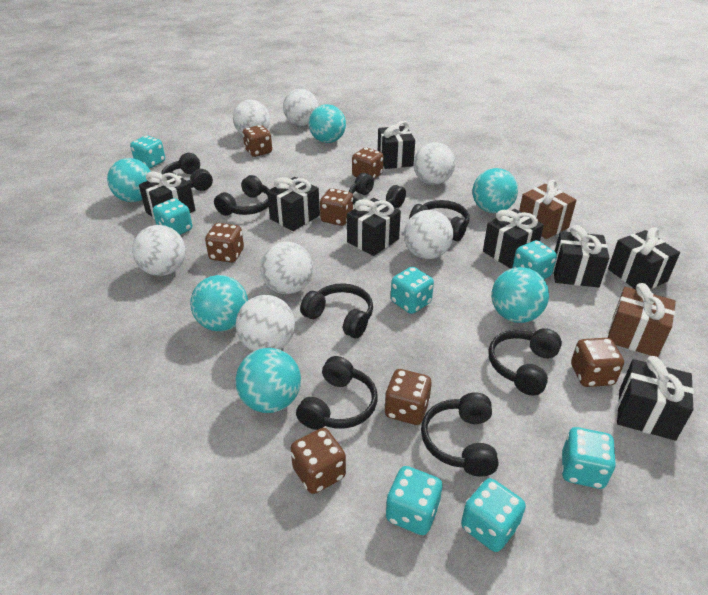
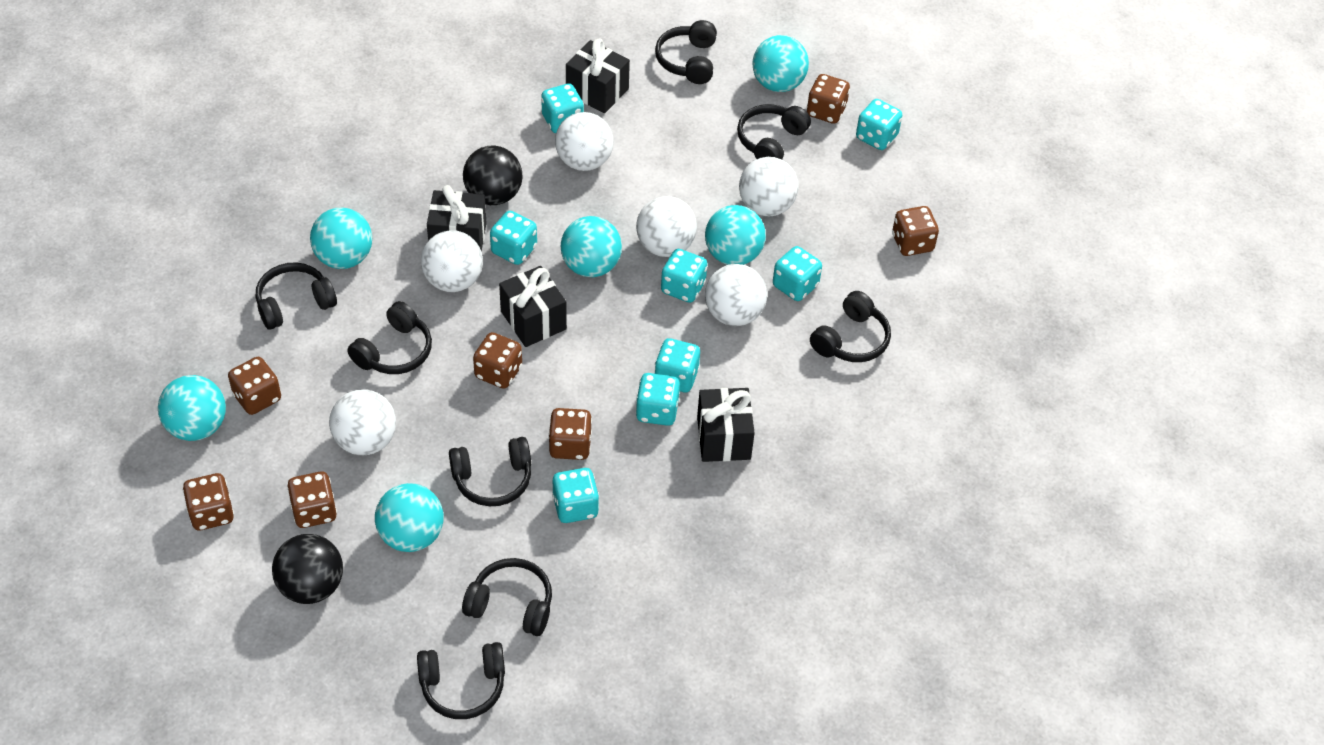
black ball: 0 -> 2
black gift: 8 -> 4
brown gift: 2 -> 0
turquoise dice: 7 -> 8
white ball: 7 -> 6

